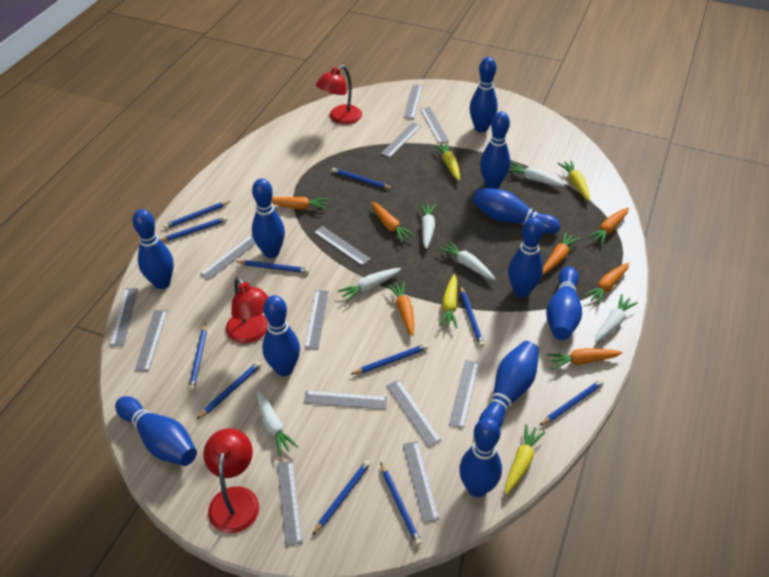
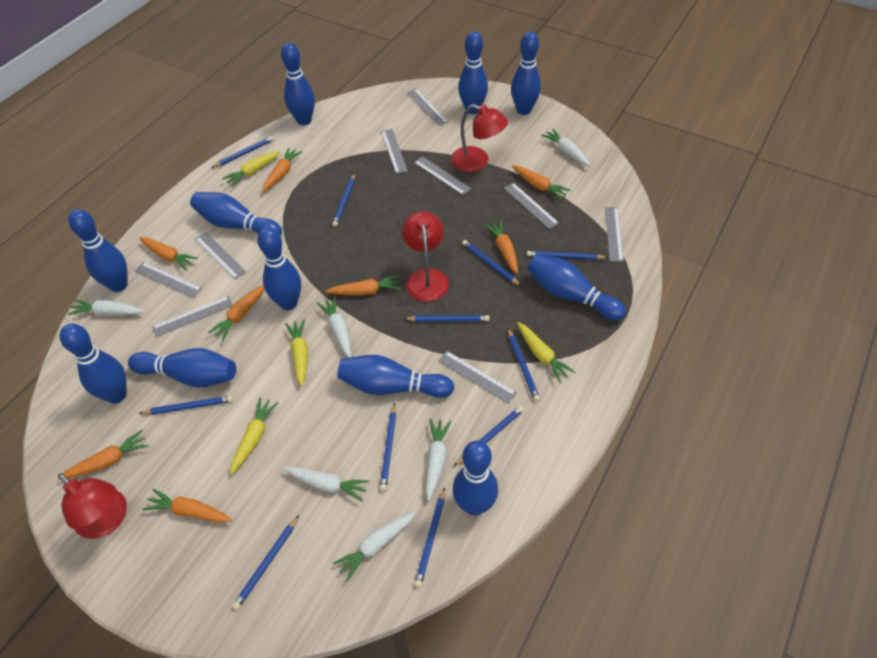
grey ruler: 13 -> 9
orange carrot: 7 -> 8

